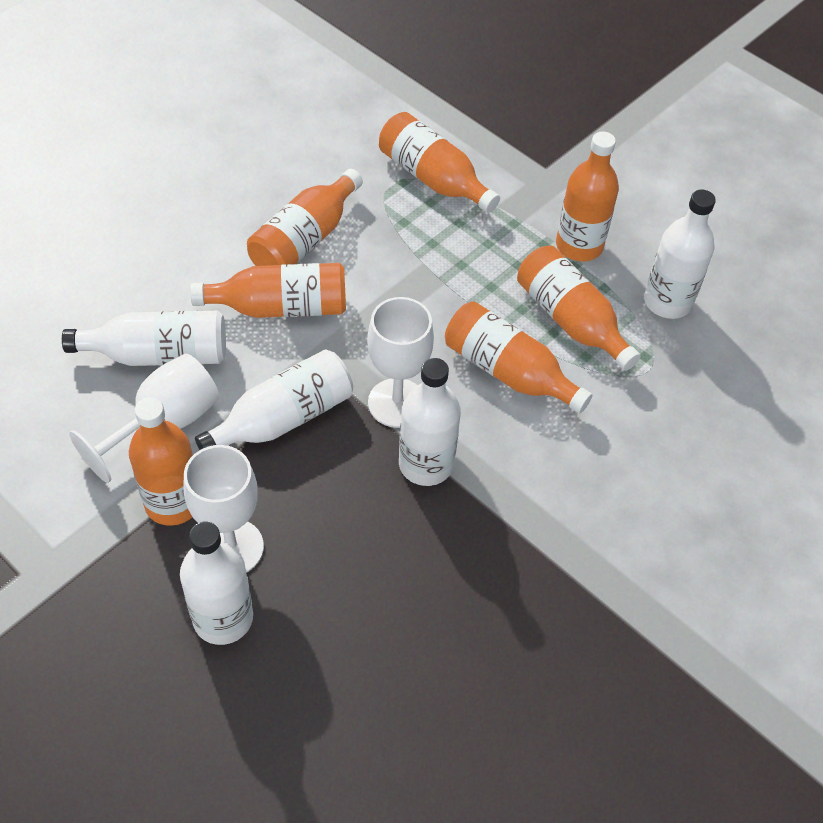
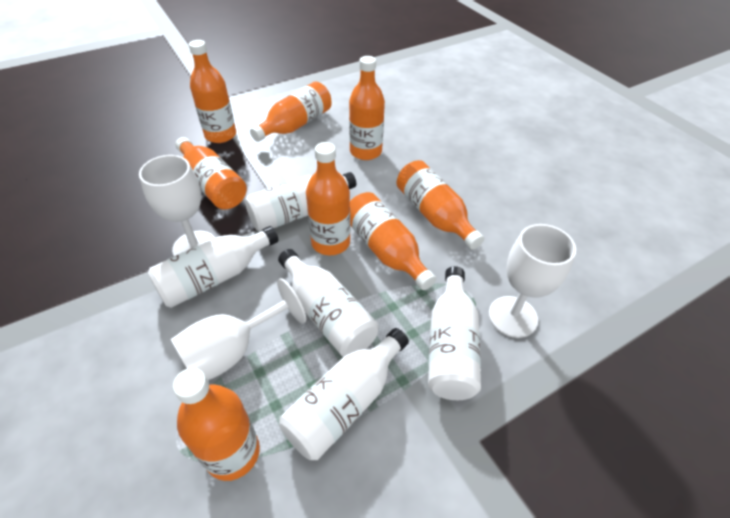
orange bottle: 7 -> 8

